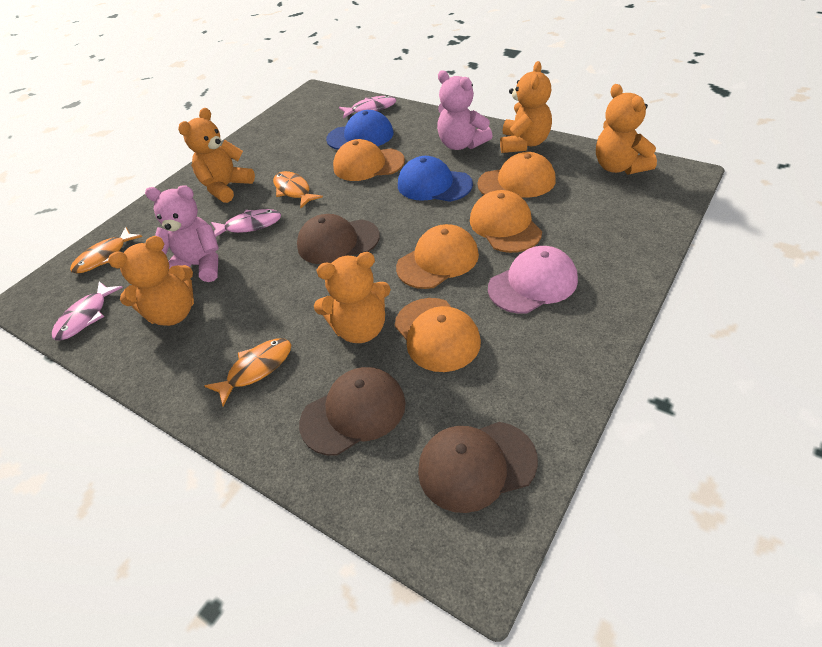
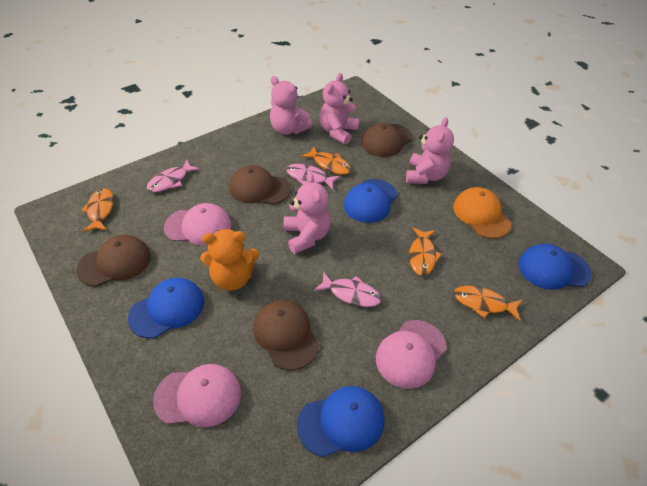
blue cap: 2 -> 4
brown cap: 3 -> 4
orange cap: 5 -> 1
orange fish: 3 -> 4
orange teddy bear: 5 -> 1
pink cap: 1 -> 3
pink teddy bear: 2 -> 4

